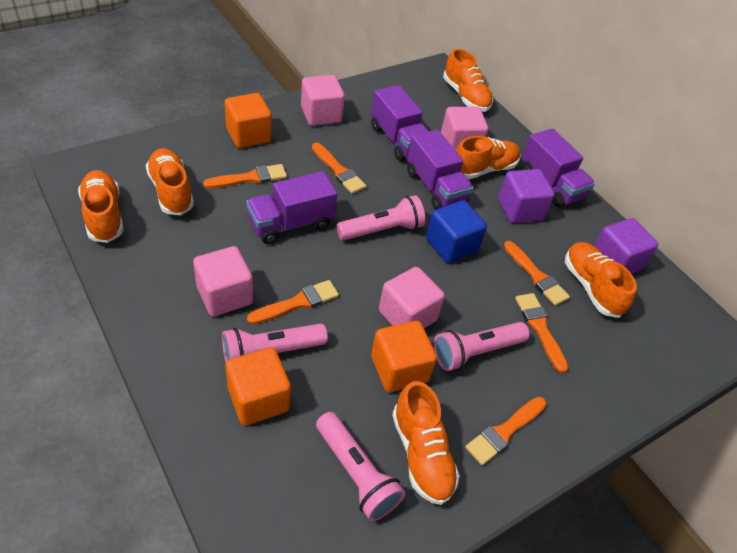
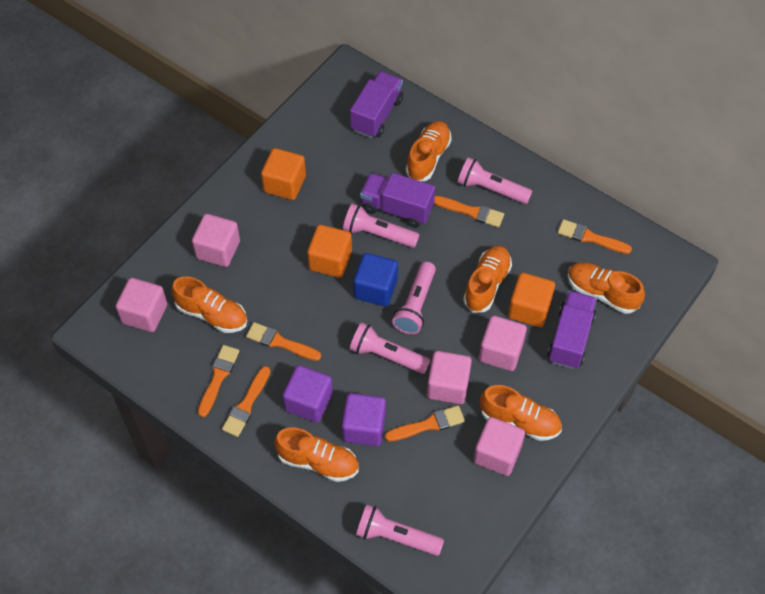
pink cube: 4 -> 5
pink flashlight: 4 -> 5
purple truck: 4 -> 3

